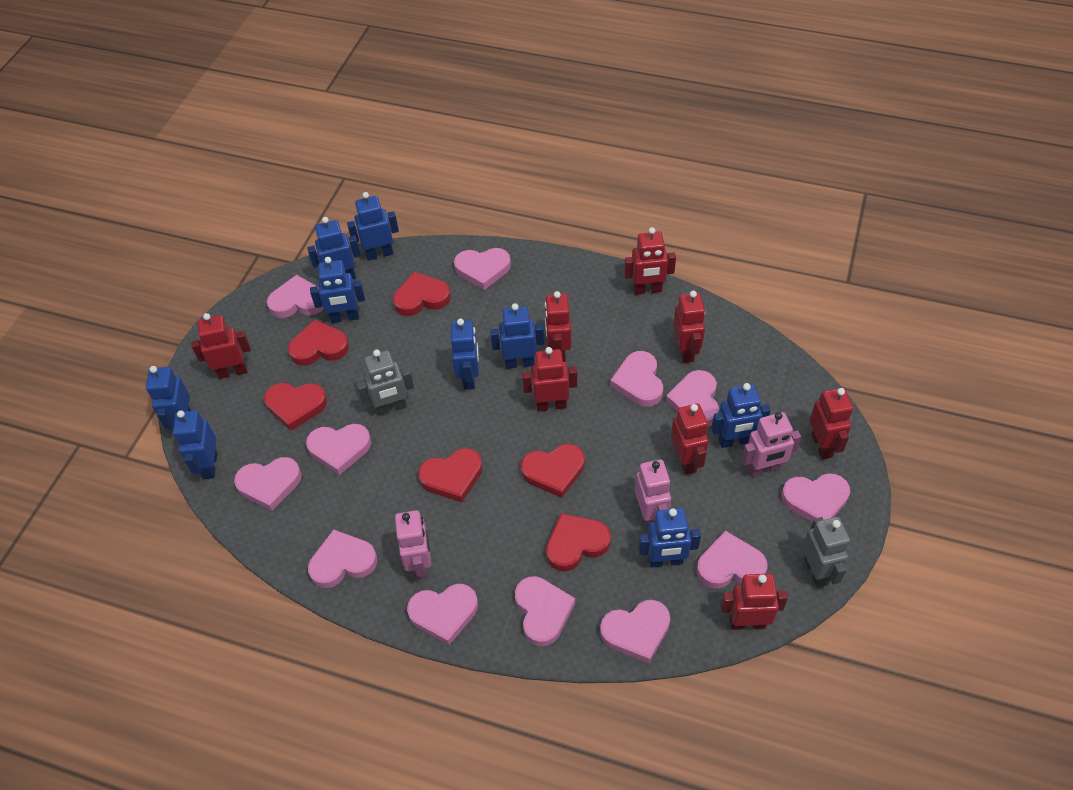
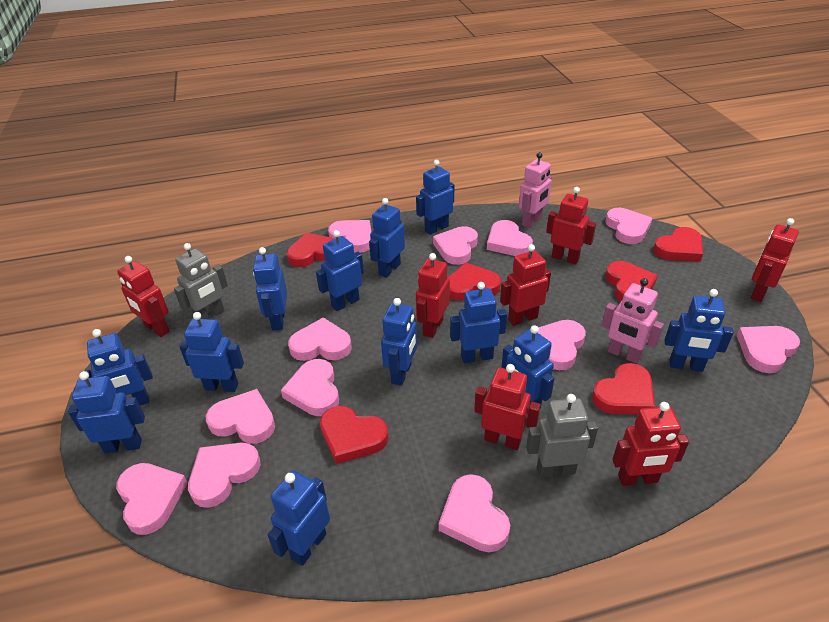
blue robot: 9 -> 12
pink robot: 3 -> 2
red robot: 8 -> 7

